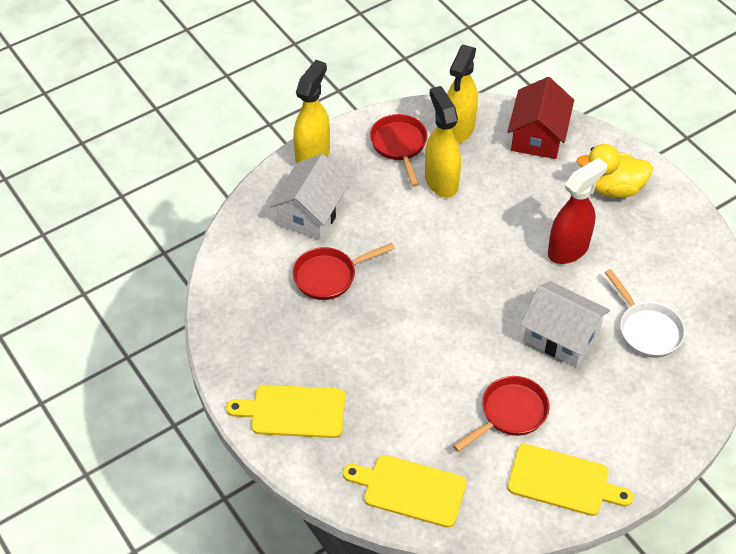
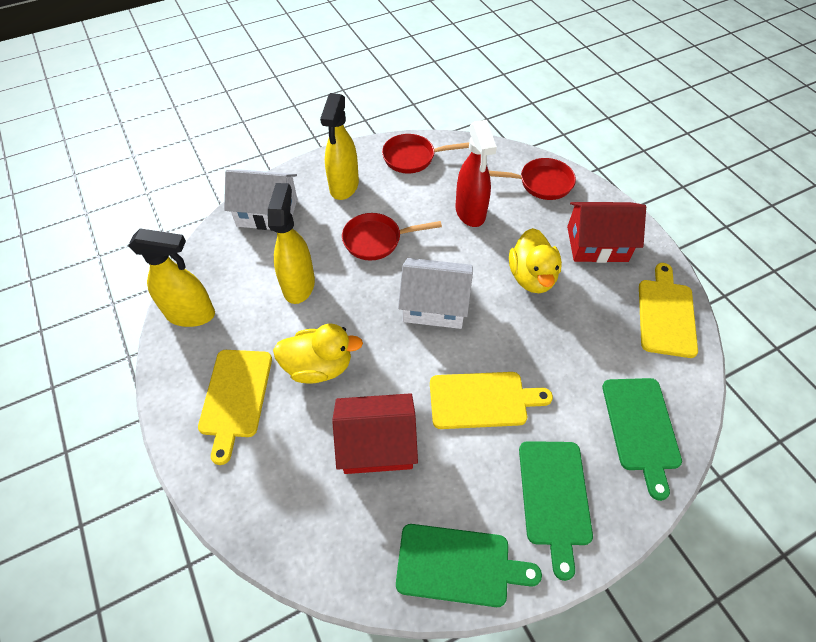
green cutting board: 0 -> 3
red house: 1 -> 2
white pan: 1 -> 0
yellow duck: 1 -> 2

